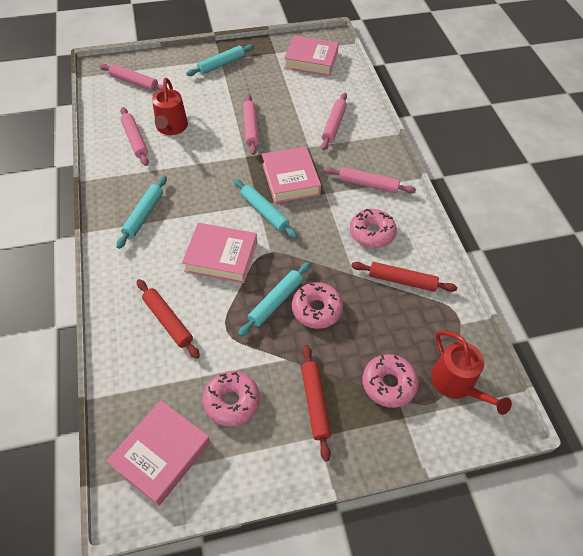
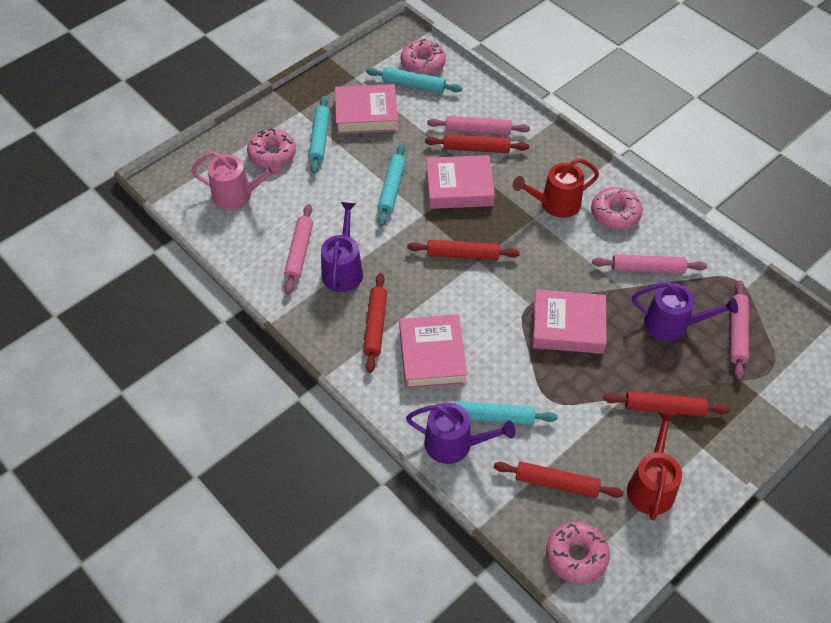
pink rolling pin: 5 -> 4
pink watering can: 0 -> 1
purple watering can: 0 -> 3
red rolling pin: 3 -> 5

